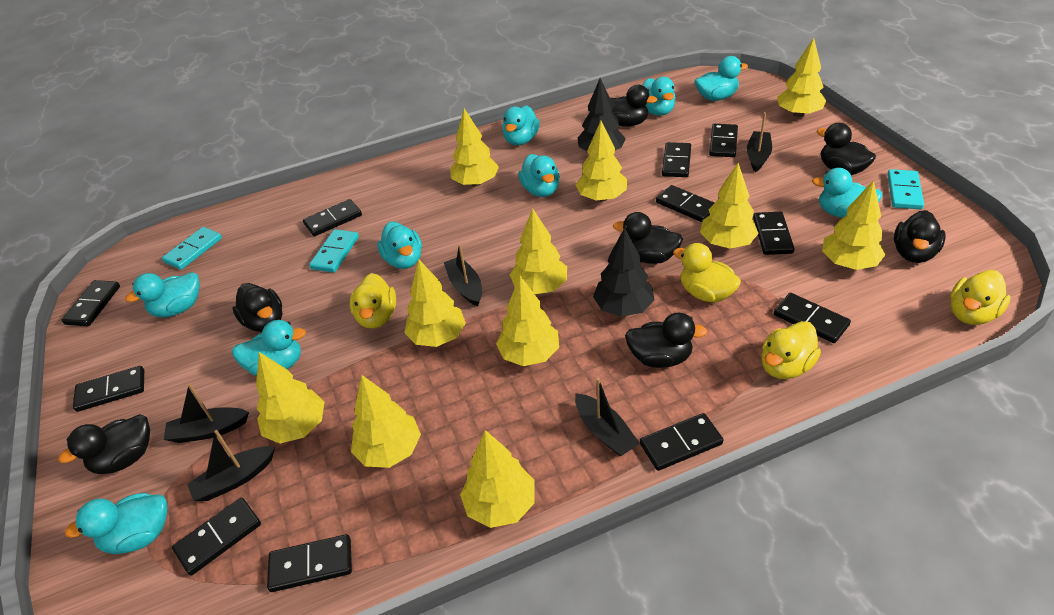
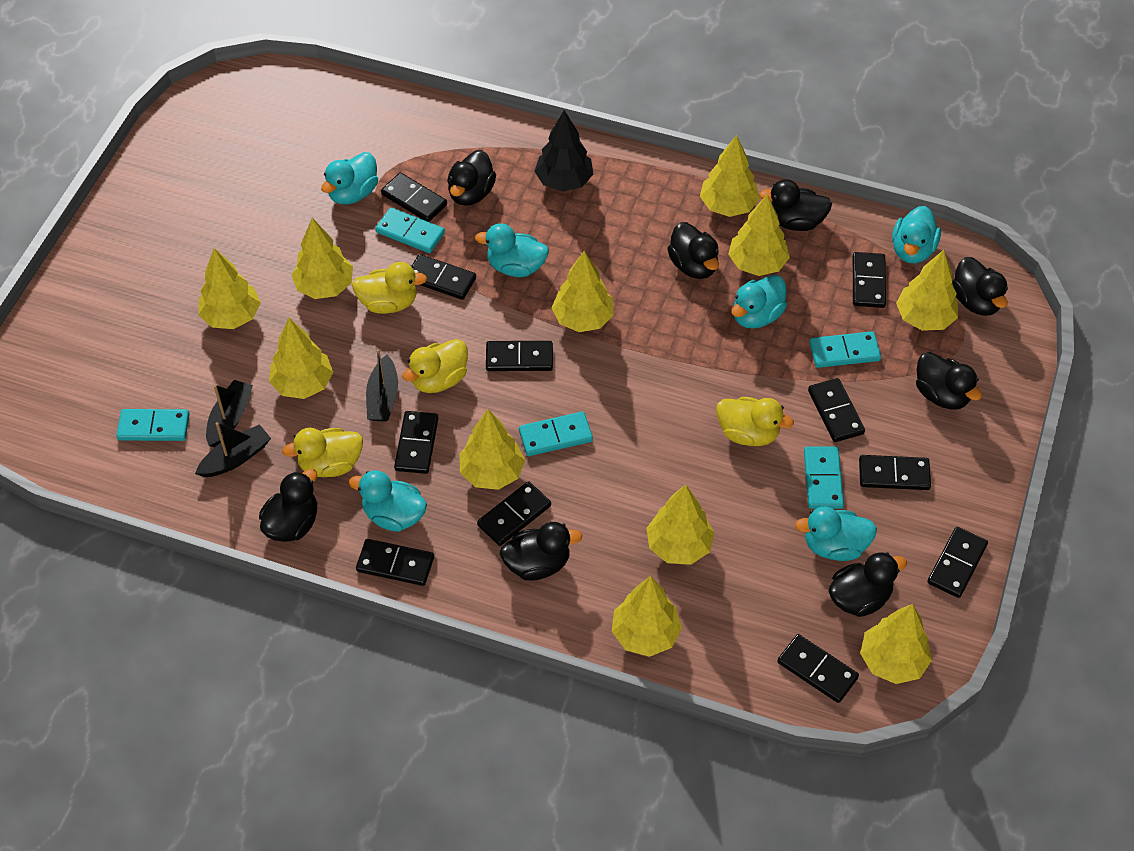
black boat: 5 -> 3
black duck: 7 -> 8
black tree: 2 -> 1
turquoise domino: 3 -> 5
turquoise duck: 9 -> 6

